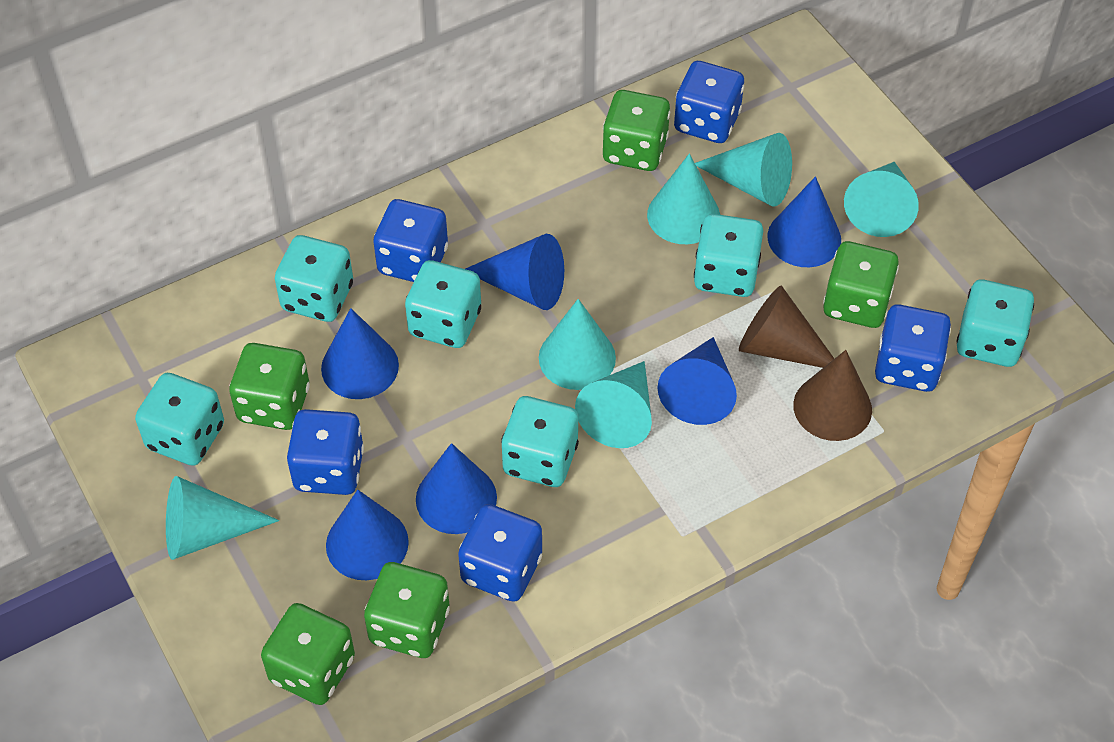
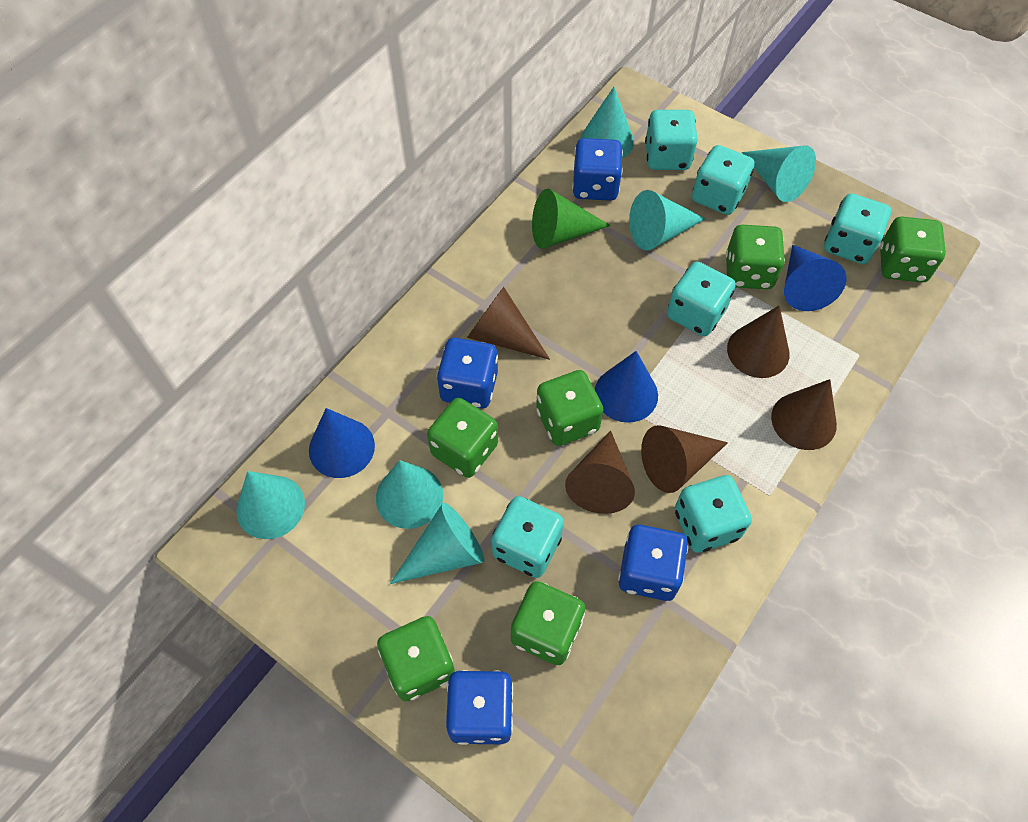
blue cone: 6 -> 3
blue dice: 5 -> 4
brown cone: 2 -> 5
green cone: 0 -> 1
green dice: 5 -> 6

